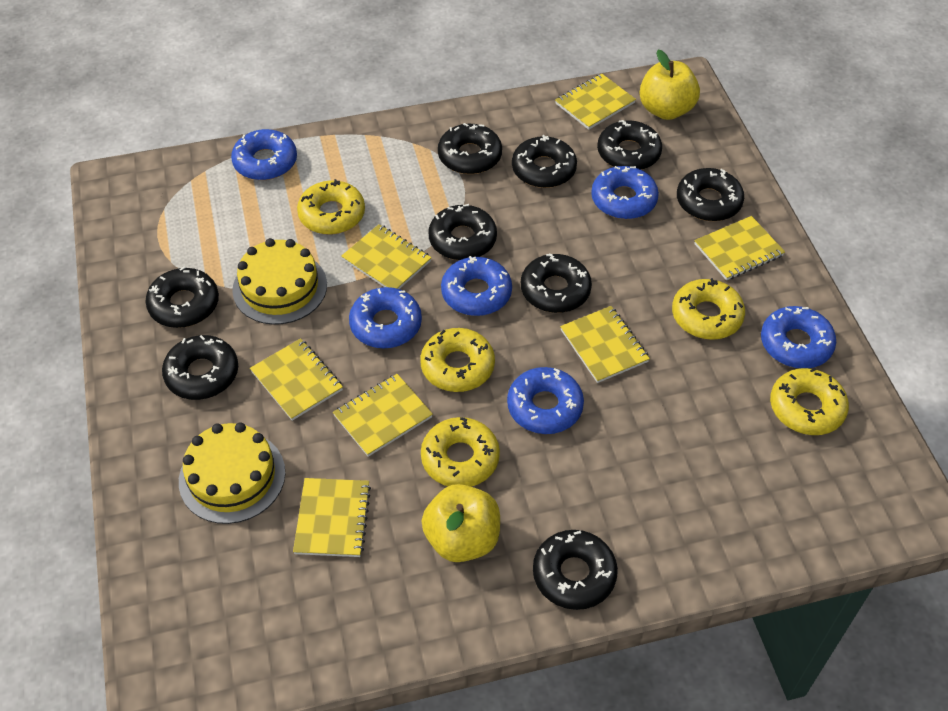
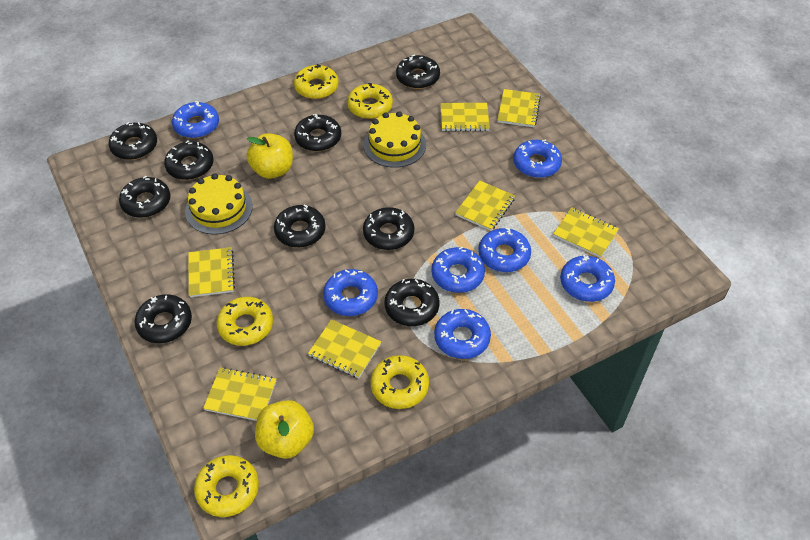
blue donut: 6 -> 7

